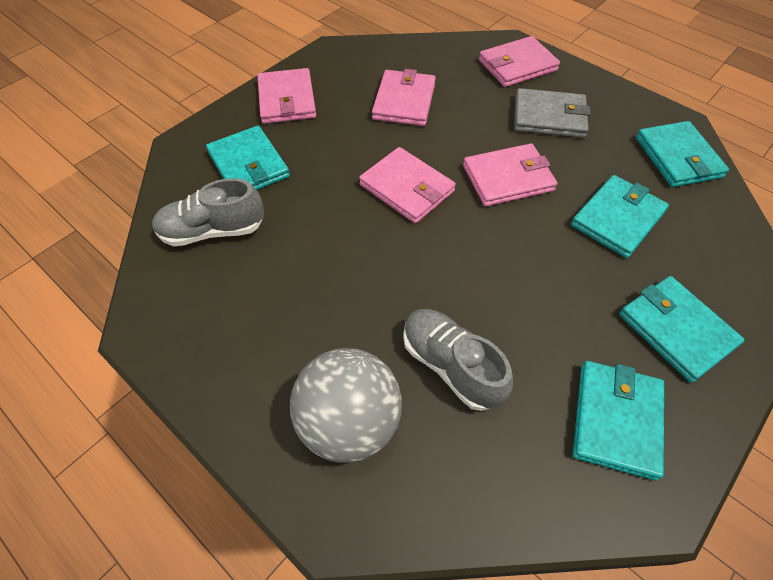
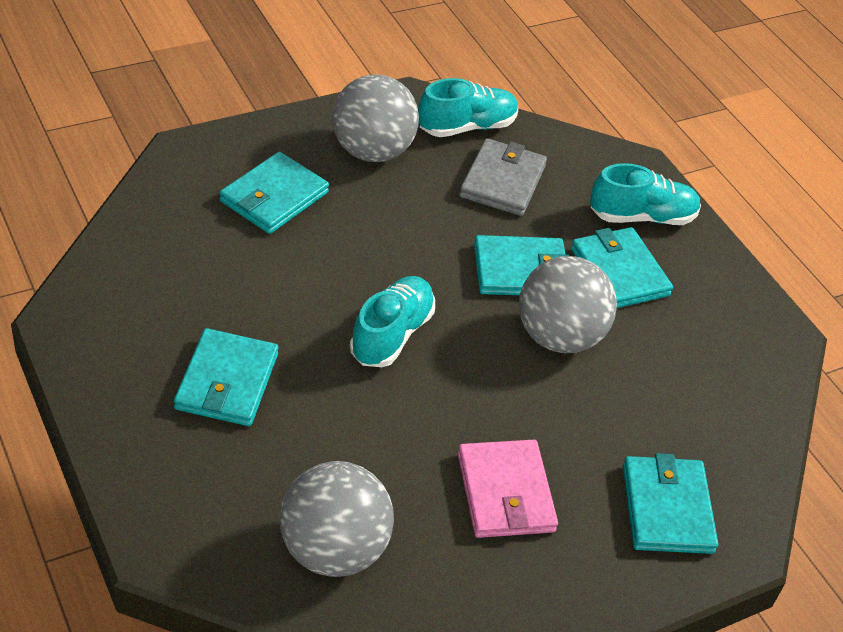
grey ball: 1 -> 3
grey shoe: 2 -> 0
pink wallet: 5 -> 1
turquoise shoe: 0 -> 3

